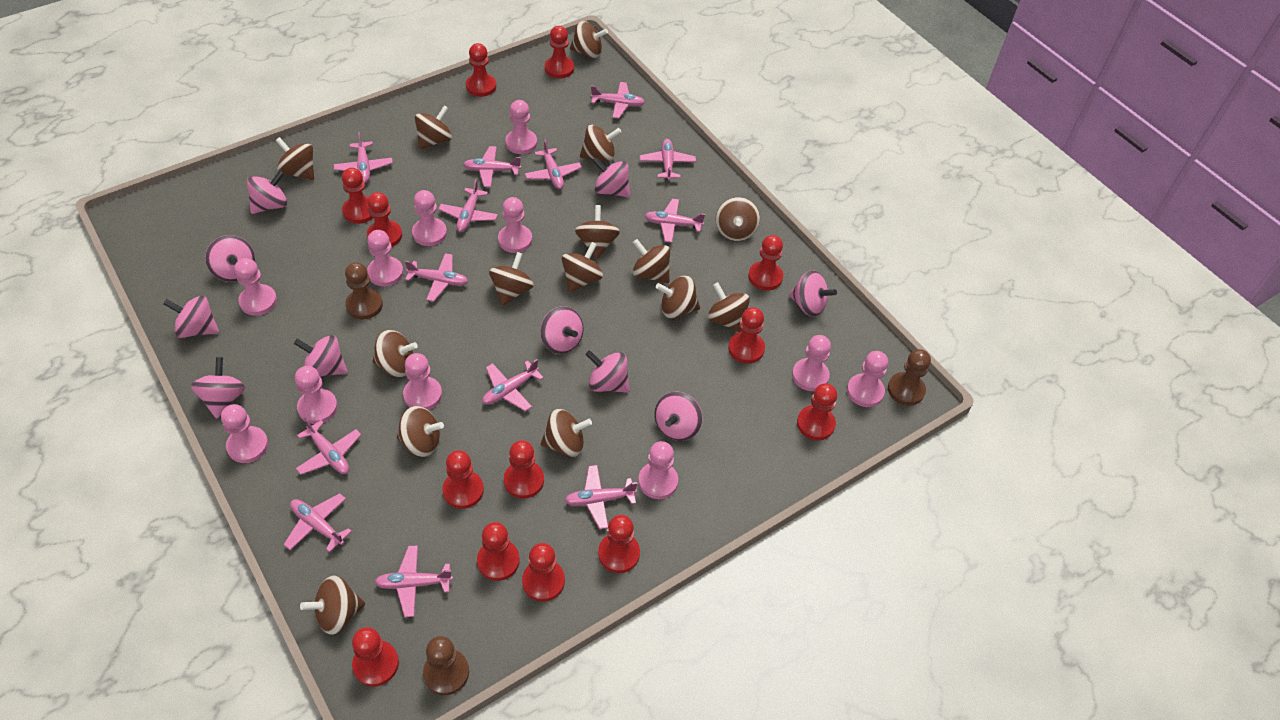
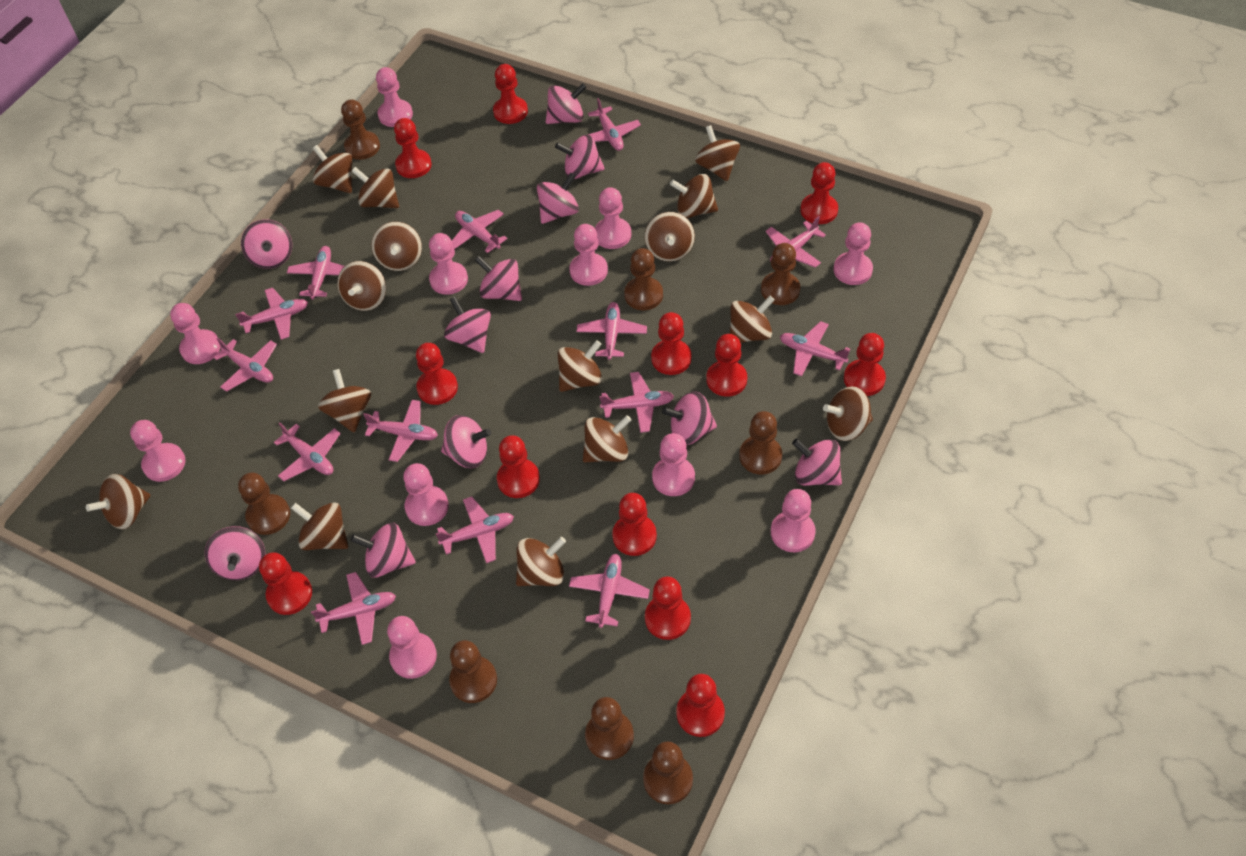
brown pawn: 3 -> 8
pink plane: 13 -> 14
pink spinning top: 10 -> 11
red pawn: 13 -> 12

